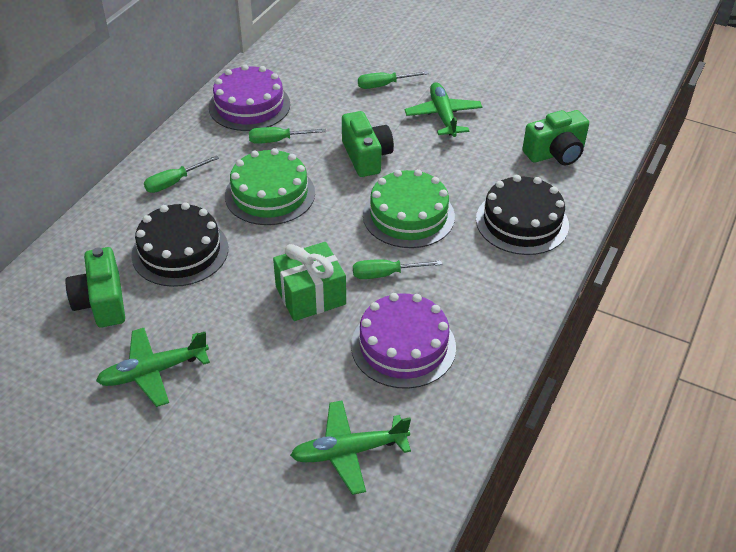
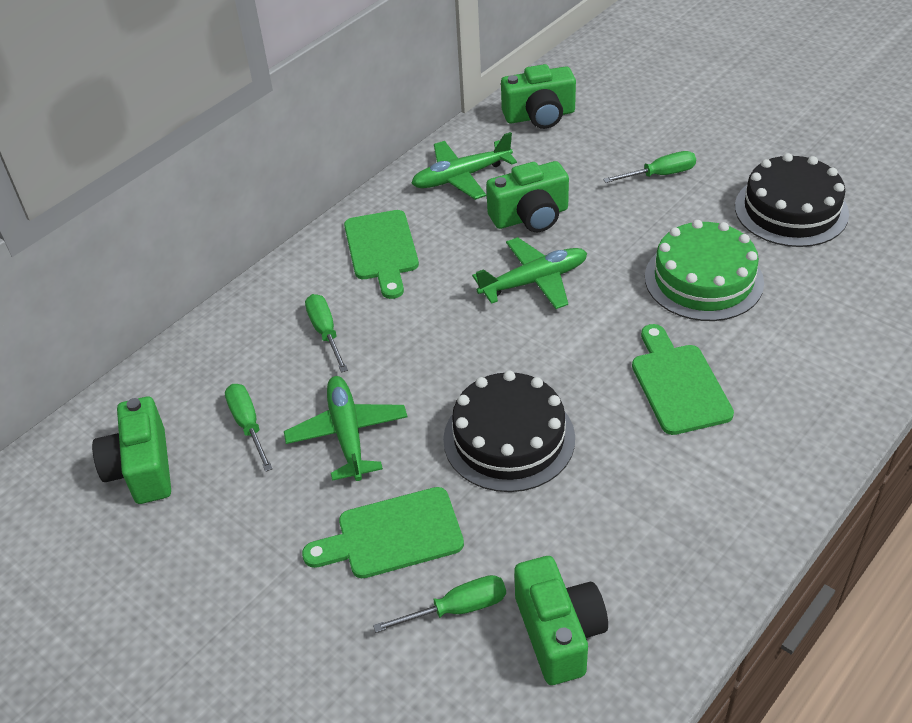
green cake: 2 -> 1
green camera: 3 -> 4
green cutting board: 0 -> 3
green gift: 1 -> 0
purple cake: 2 -> 0

